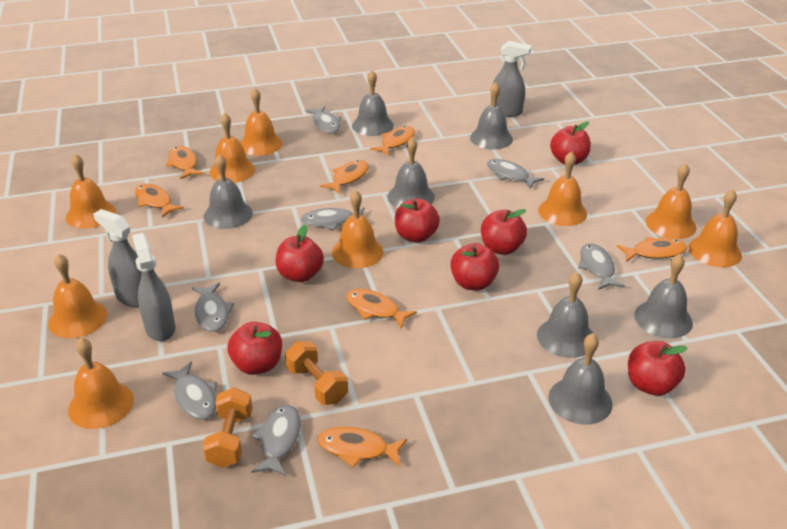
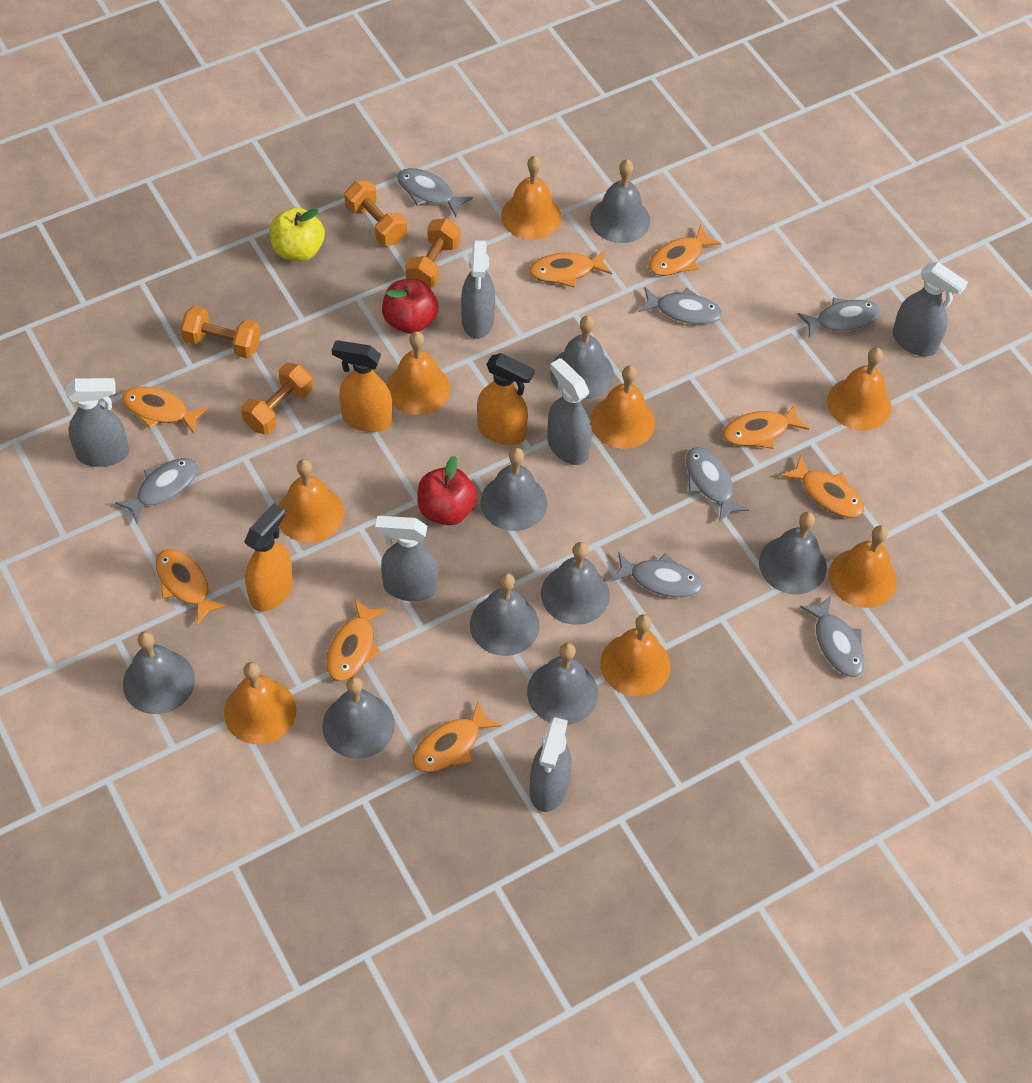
grey bell: 7 -> 9
grey spray bottle: 3 -> 6
orange bell: 9 -> 8
orange dumbbell: 2 -> 4
orange fish: 7 -> 8
orange spray bottle: 0 -> 3
red apple: 7 -> 2
yellow apple: 0 -> 1

